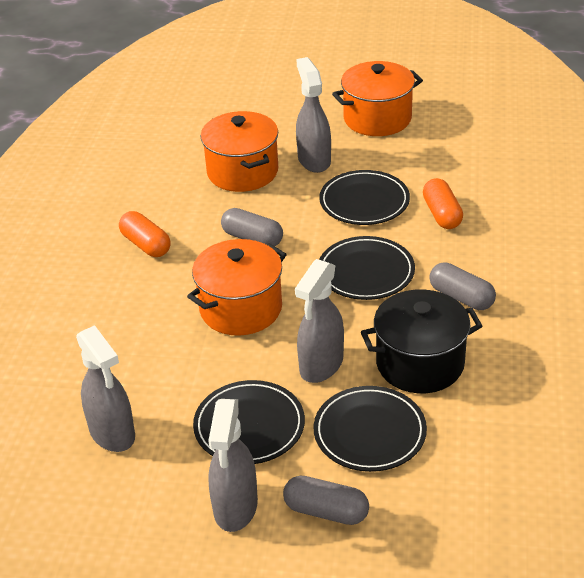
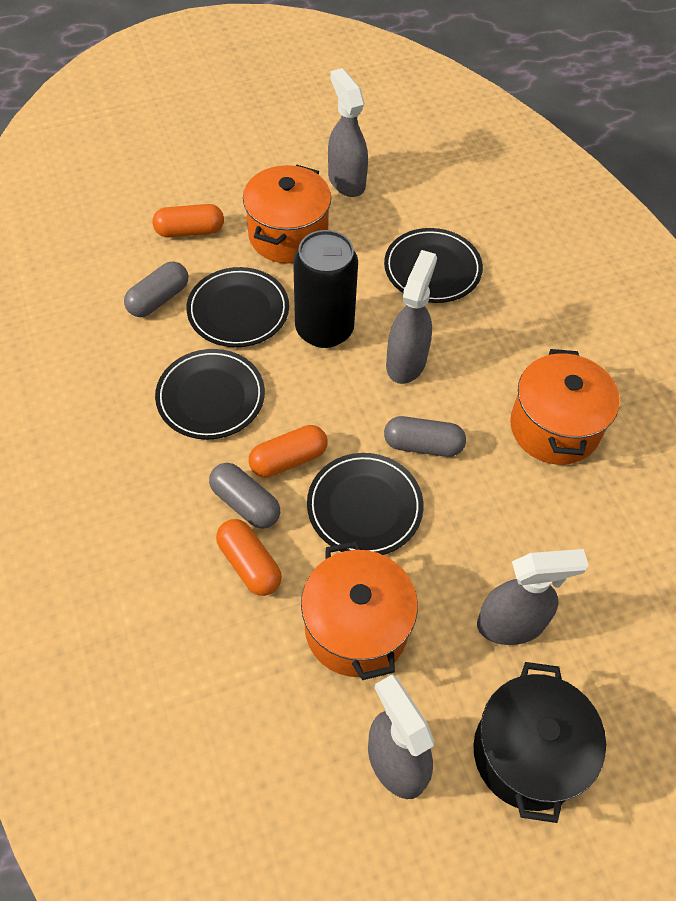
black can: 0 -> 1
orange capsule: 2 -> 3

